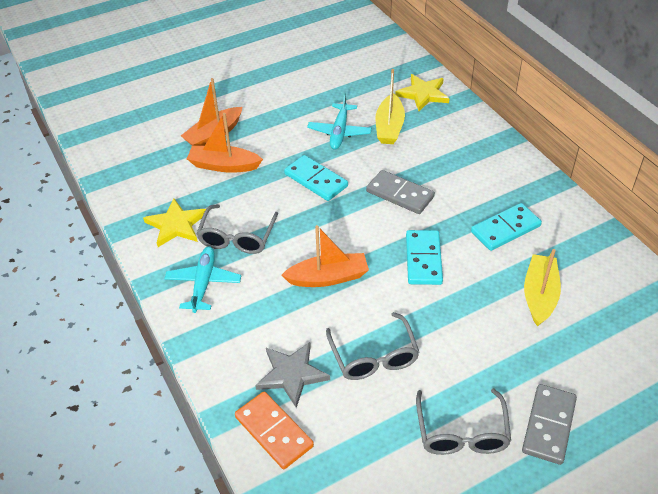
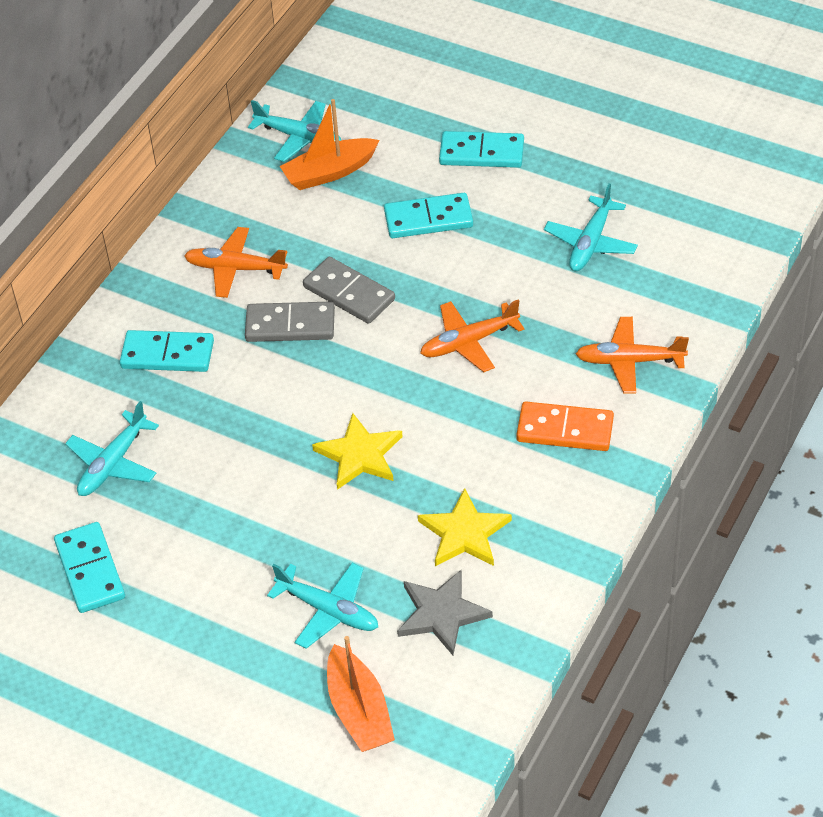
grey glasses: 3 -> 0
orange boat: 3 -> 2
orange plane: 0 -> 3
turquoise domino: 3 -> 4
turquoise plane: 2 -> 4
yellow boat: 2 -> 0

